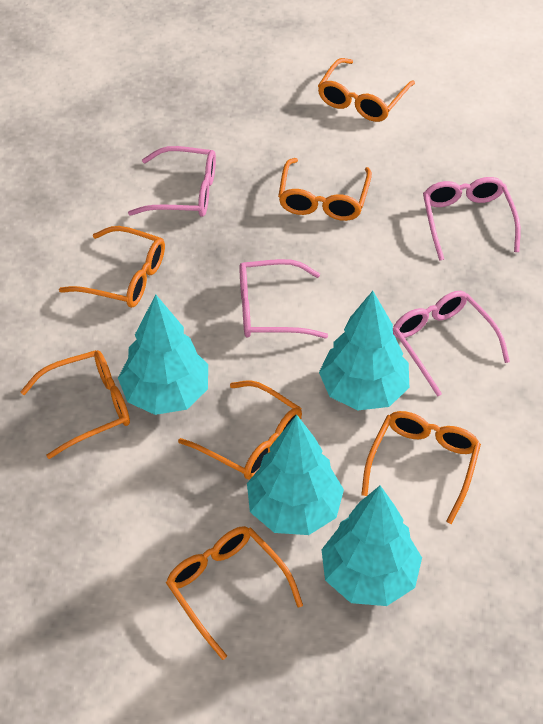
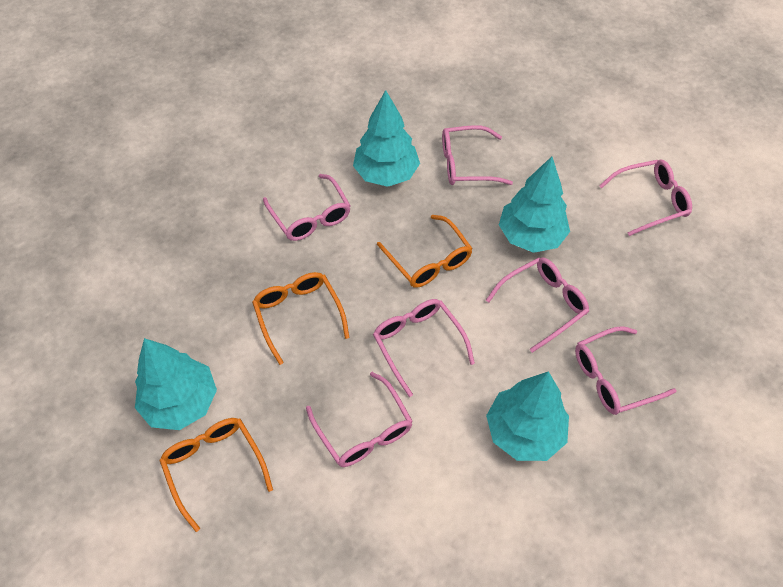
orange glasses: 7 -> 3
pink glasses: 4 -> 7

